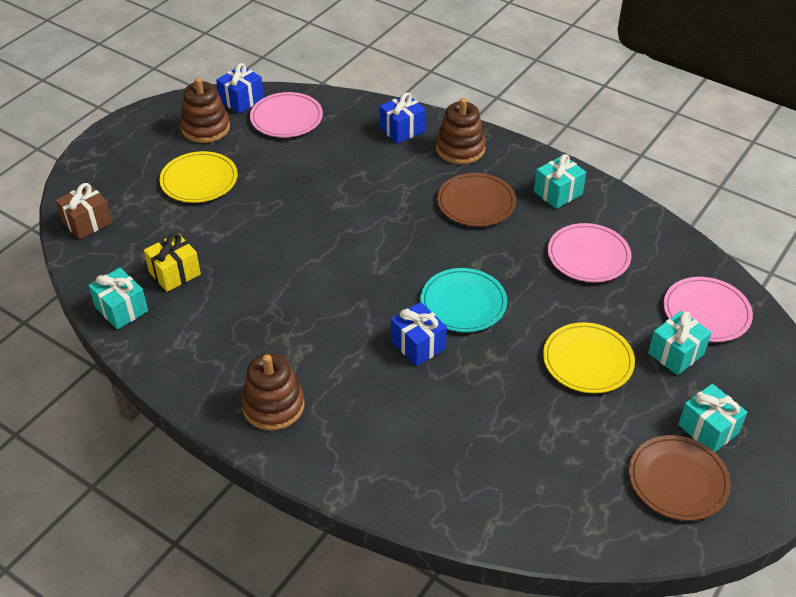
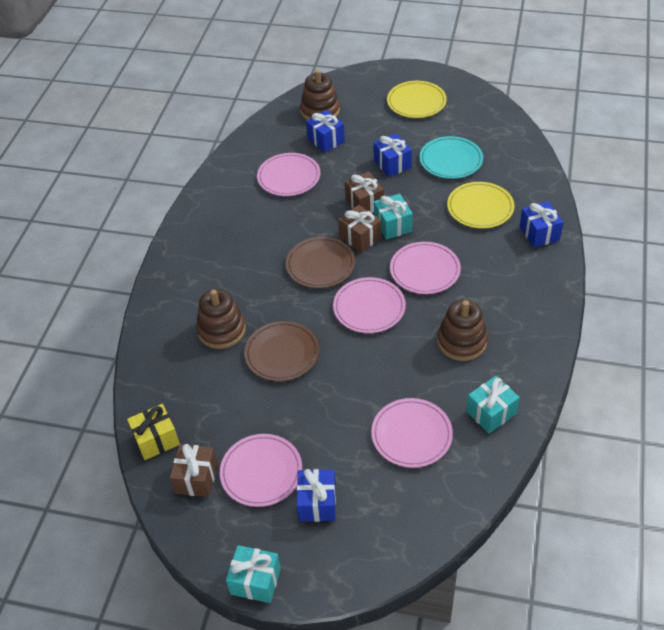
blue gift: 3 -> 4
brown gift: 1 -> 3
pink plate: 3 -> 5
turquoise gift: 4 -> 3

